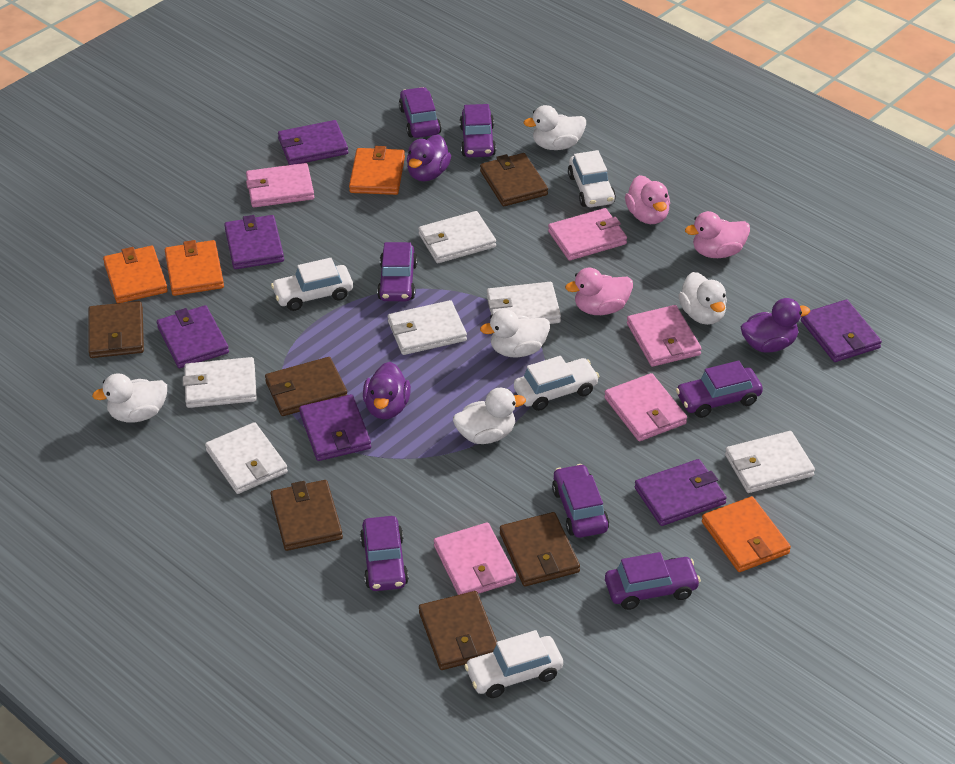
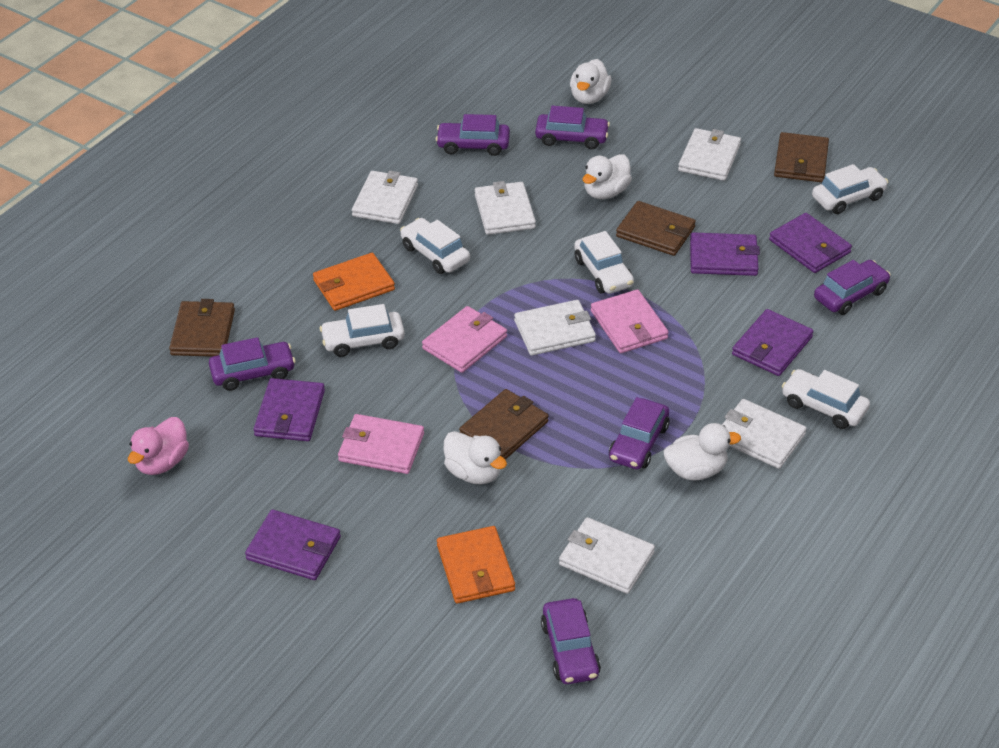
brown wallet: 6 -> 4
orange wallet: 4 -> 2
pink duck: 3 -> 1
pink wallet: 5 -> 3
purple car: 7 -> 6
purple duck: 3 -> 0
purple wallet: 6 -> 5
white car: 4 -> 5
white duck: 5 -> 4

